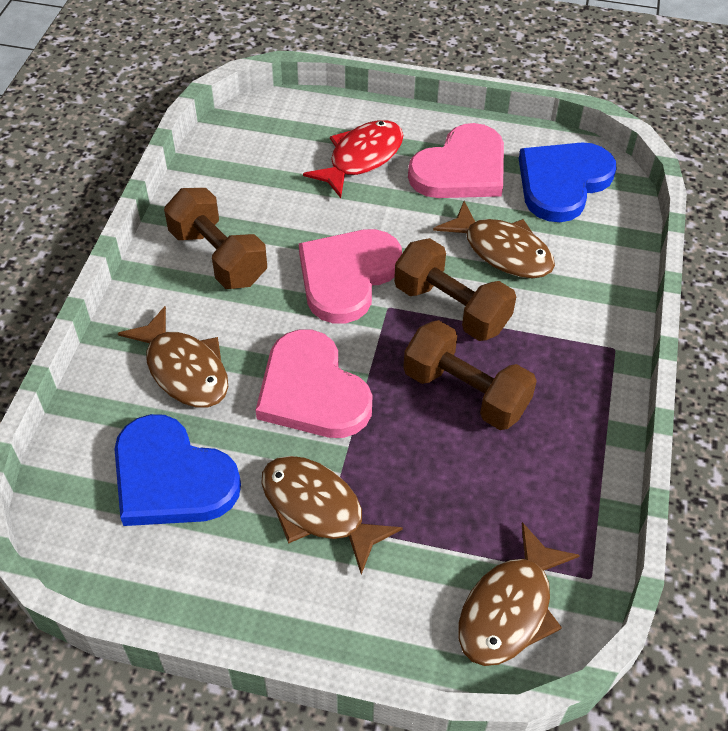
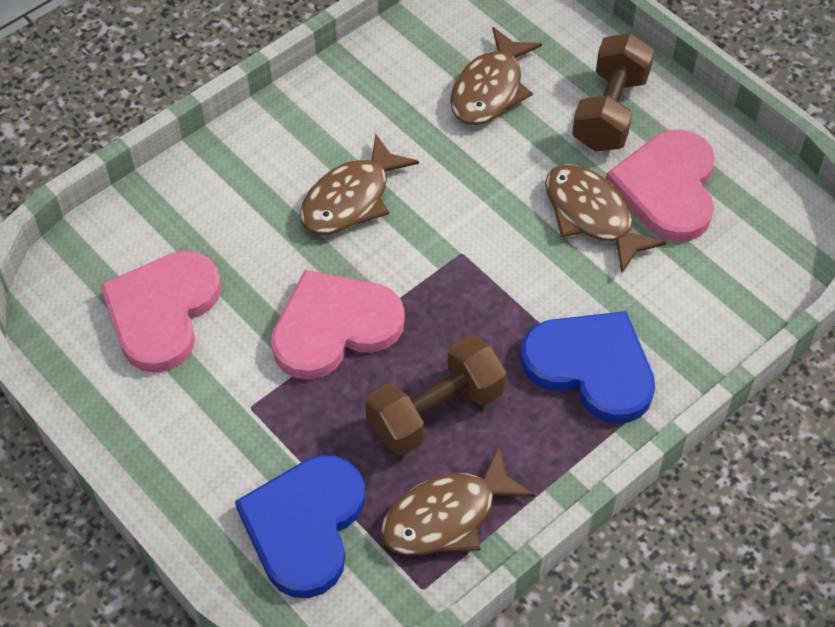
brown dumbbell: 3 -> 2
red fish: 1 -> 0

